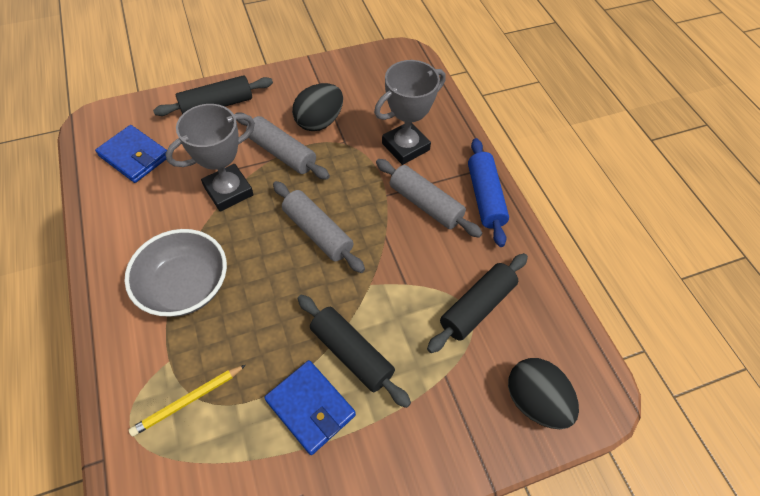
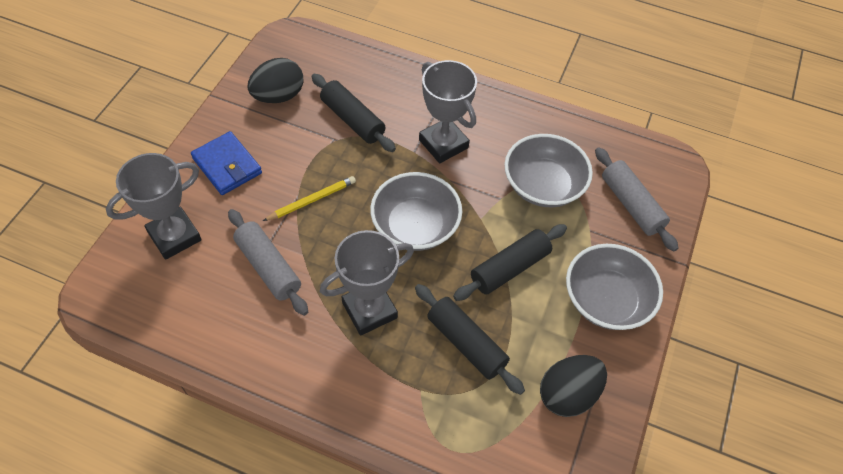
blue rolling pin: 1 -> 0
blue wallet: 2 -> 1
grey bowl: 1 -> 3
grey rolling pin: 3 -> 2
grey trophy: 2 -> 3

